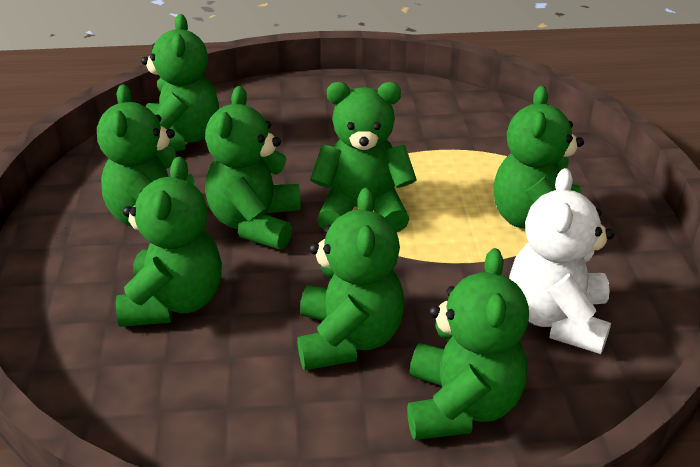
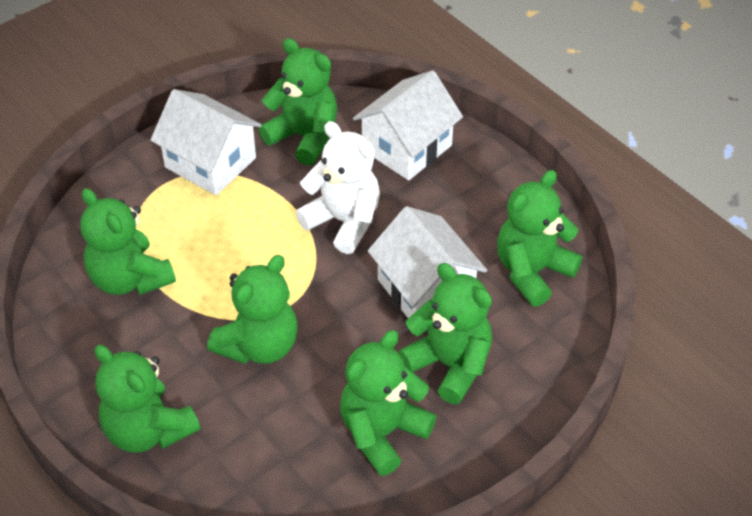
green teddy bear: 8 -> 7
white house: 0 -> 3

